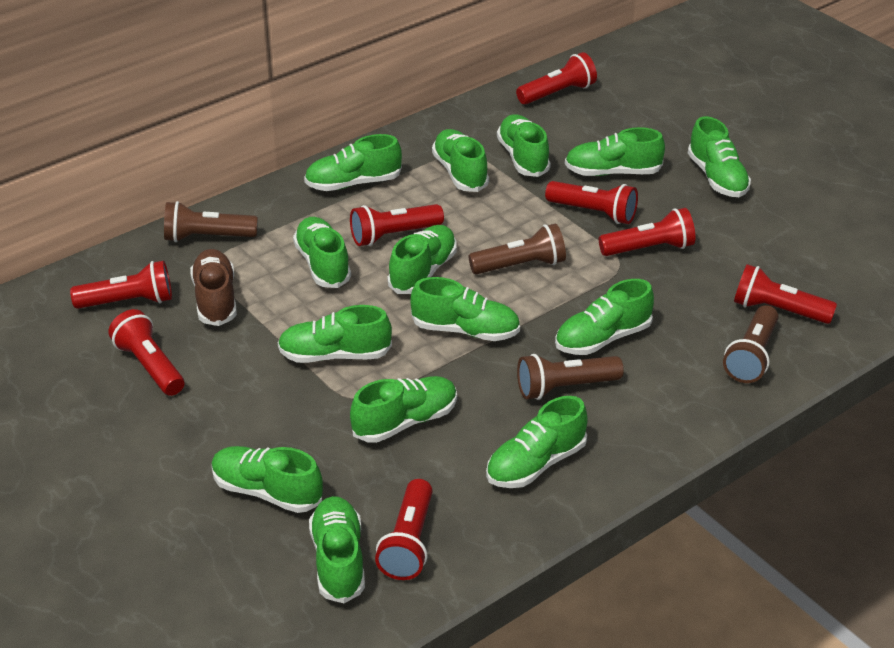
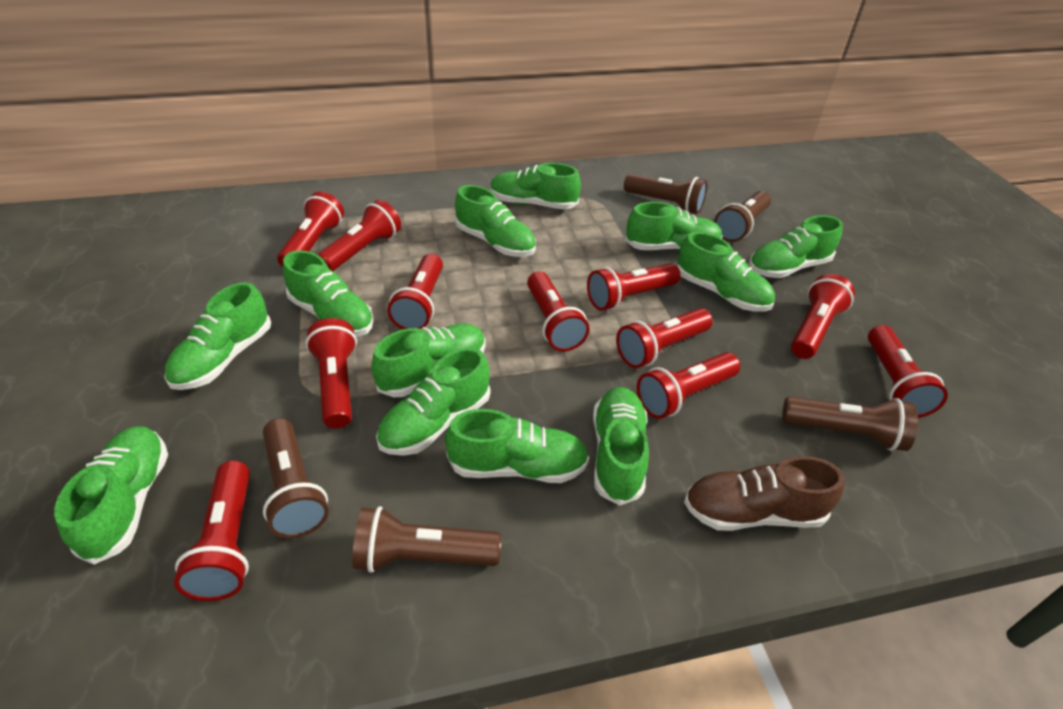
brown flashlight: 4 -> 5
green shoe: 14 -> 12
red flashlight: 8 -> 11

